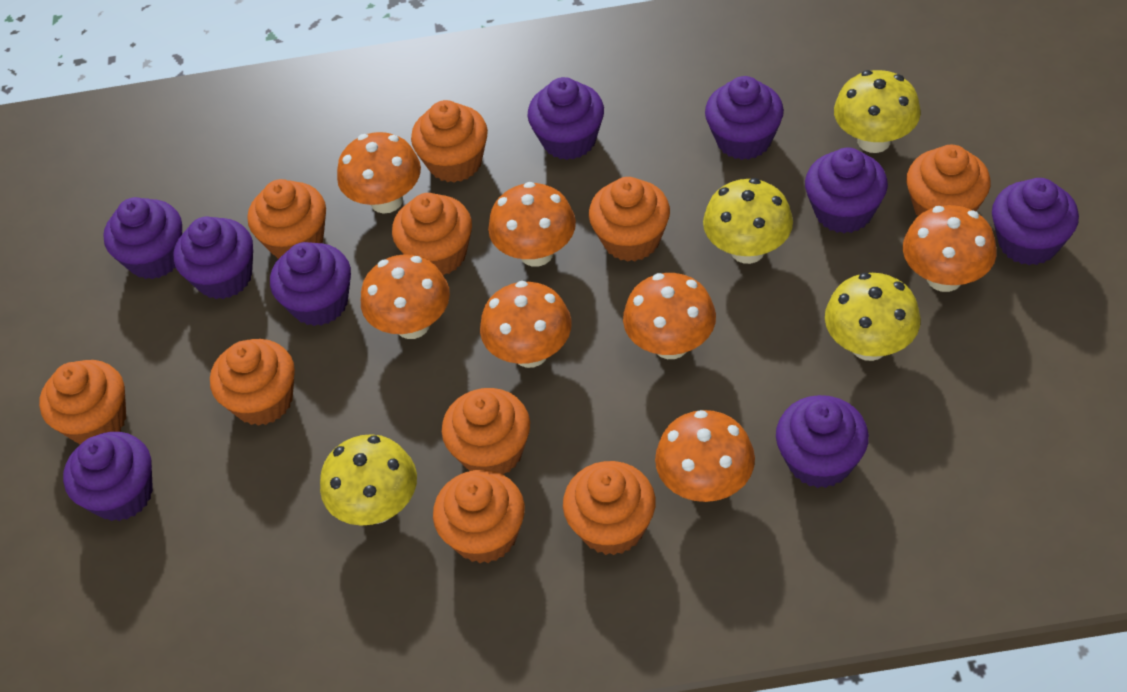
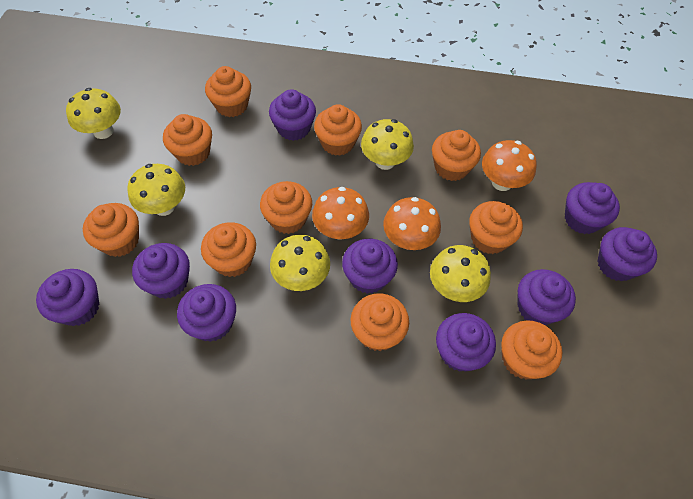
orange mushroom: 7 -> 3
yellow mushroom: 4 -> 5

